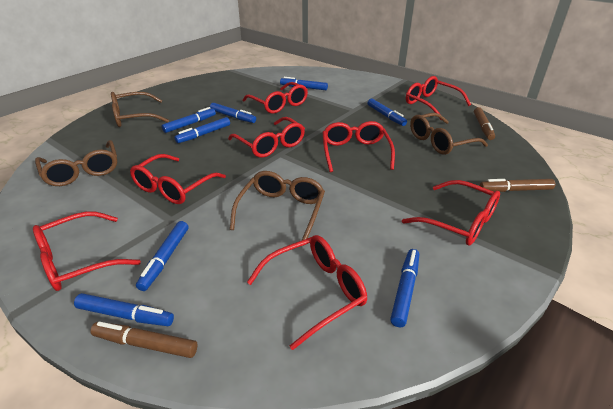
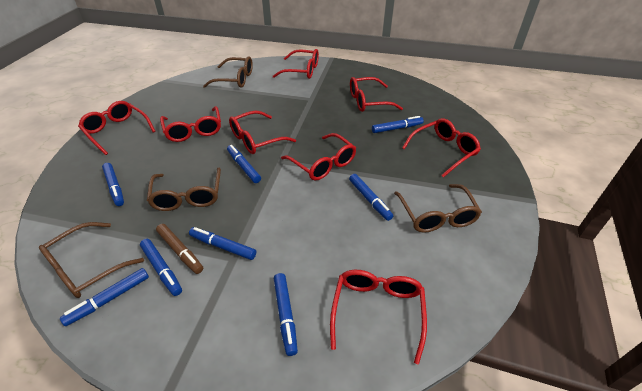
brown marker: 3 -> 1

